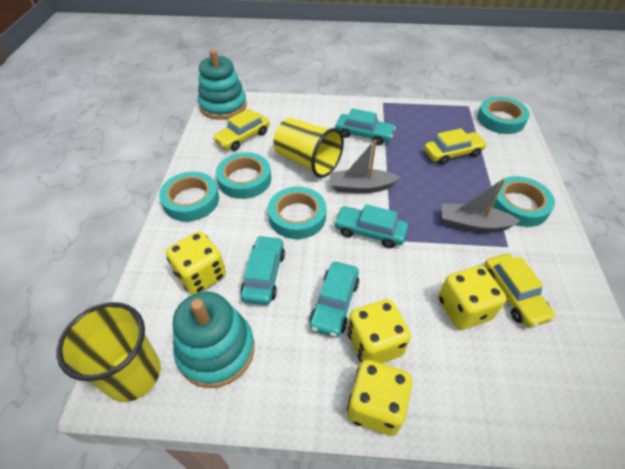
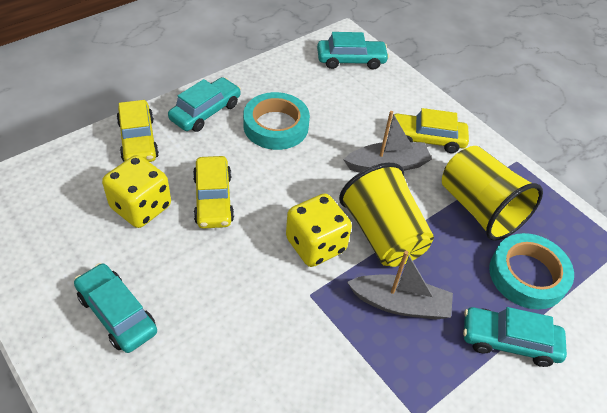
turquoise stacking toy: 2 -> 0
turquoise tape: 5 -> 2
yellow dice: 4 -> 2

